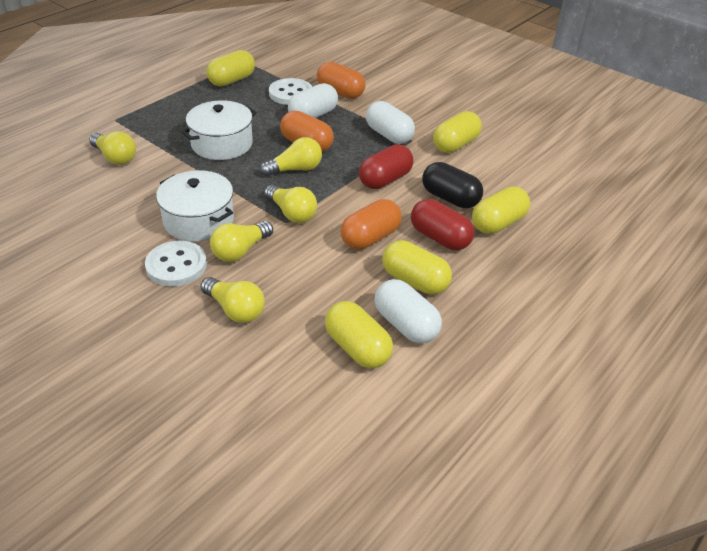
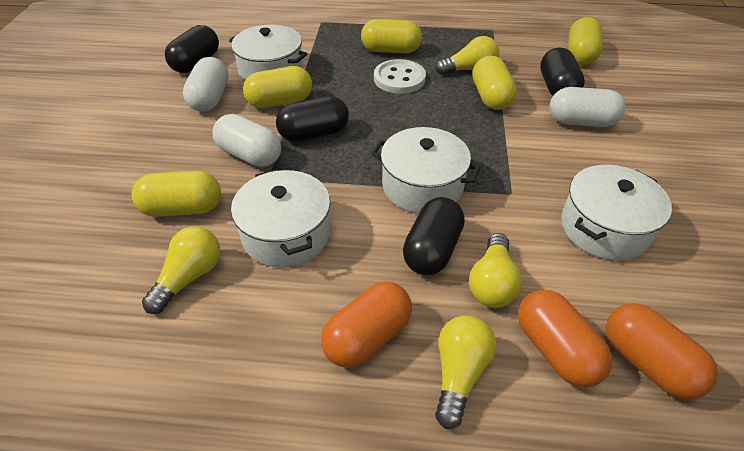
black capsule: 1 -> 4
red capsule: 2 -> 0
white button: 2 -> 1
white pot: 2 -> 4
yellow light bulb: 5 -> 4

